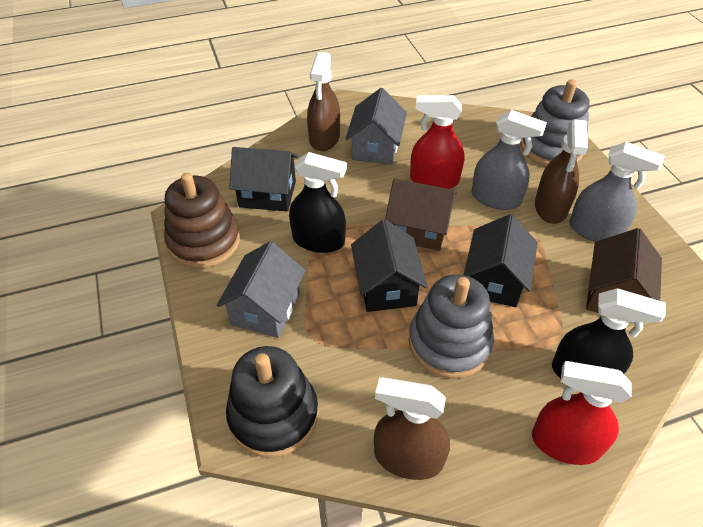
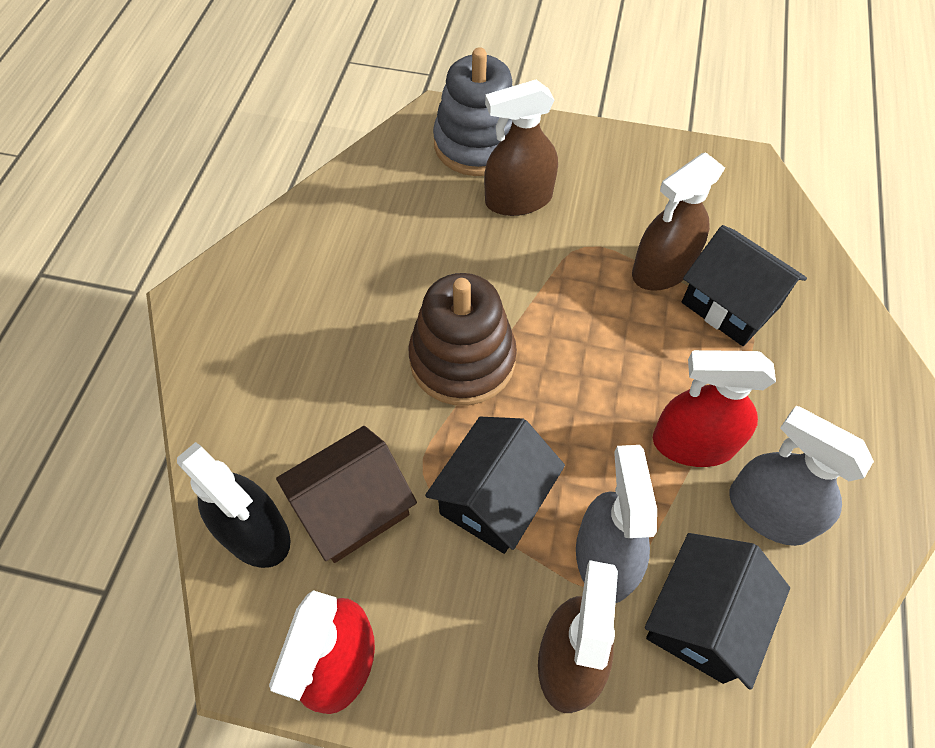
black spray bottle: 2 -> 1
black stacking toy: 1 -> 0
brown house: 2 -> 1
grey house: 2 -> 0
grey stacking toy: 2 -> 1

